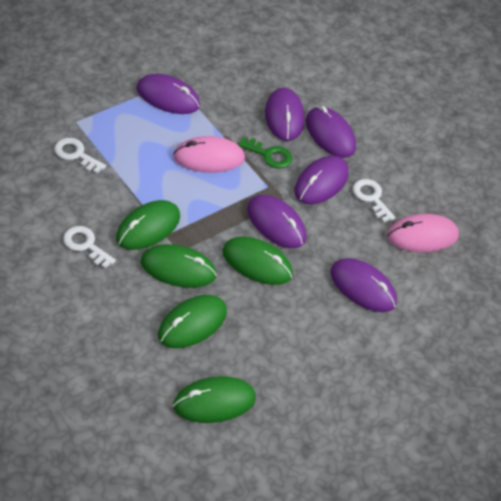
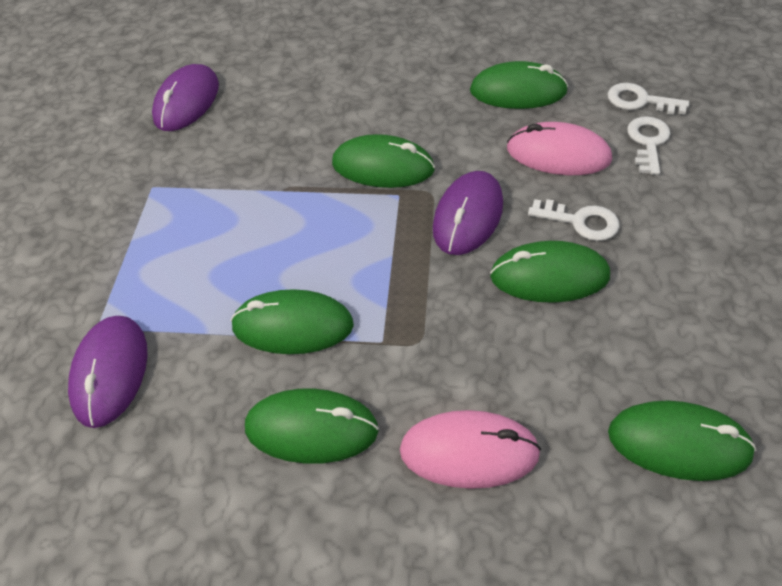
green key: 1 -> 0
green mouse: 5 -> 6
purple mouse: 6 -> 3

